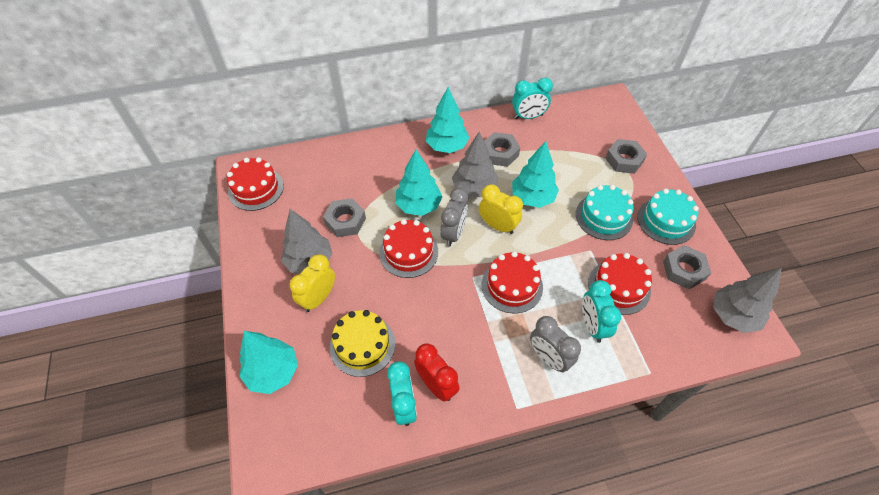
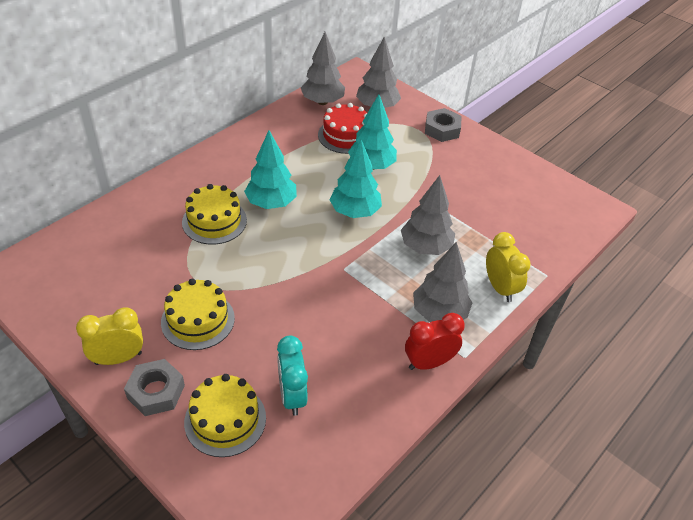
grey clock: 2 -> 0
grey nut: 4 -> 2
grey tree: 3 -> 4
red cake: 4 -> 1
turquoise cake: 2 -> 0
turquoise clock: 3 -> 1
turquoise tree: 4 -> 3
yellow cake: 1 -> 3

